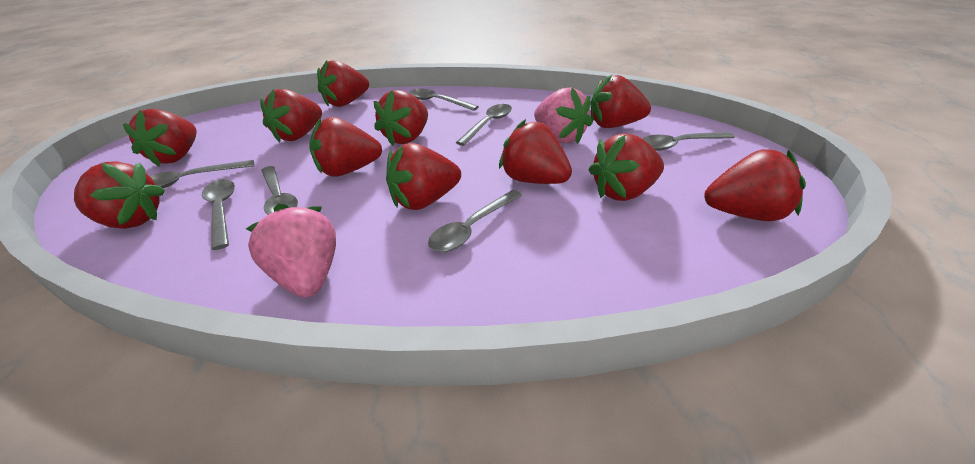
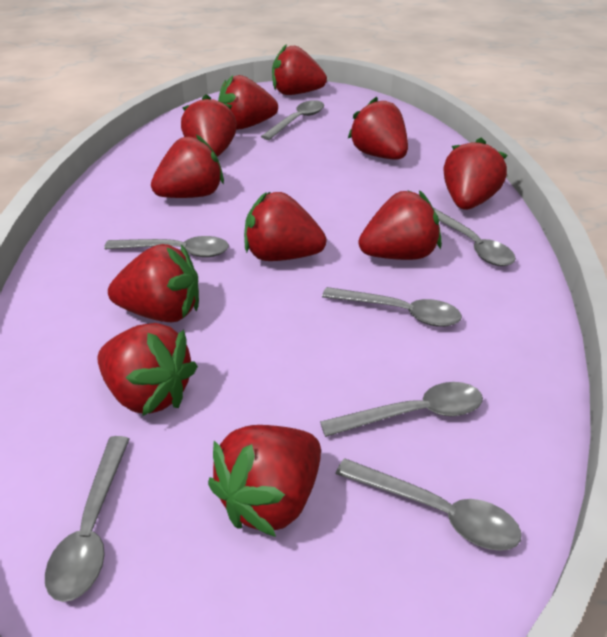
pink strawberry: 2 -> 0

